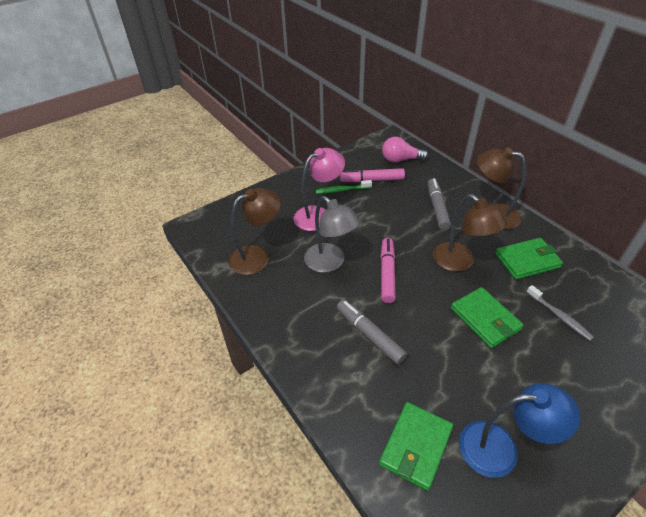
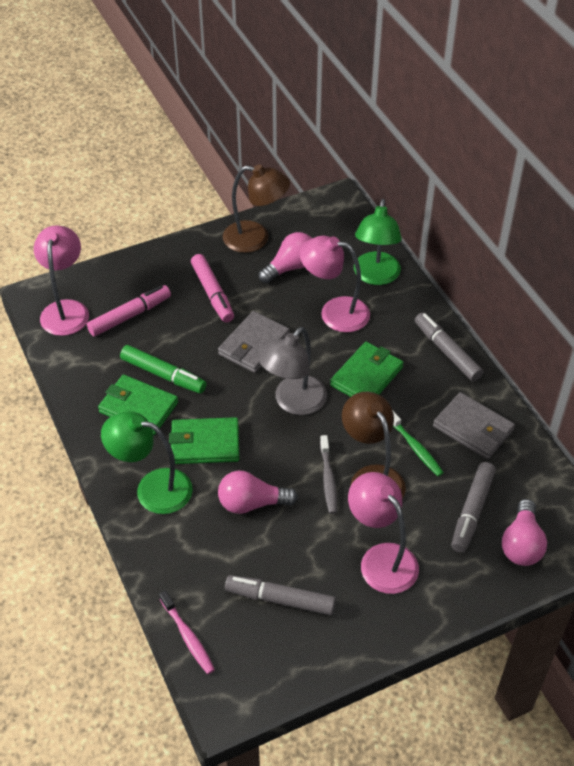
blue lamp: 1 -> 0
brown lamp: 3 -> 2
green lamp: 0 -> 2
green marker: 0 -> 1
grey marker: 2 -> 3
grey wallet: 0 -> 2
pink lamp: 1 -> 3
pink light bulb: 1 -> 3
pink toothbrush: 0 -> 1

